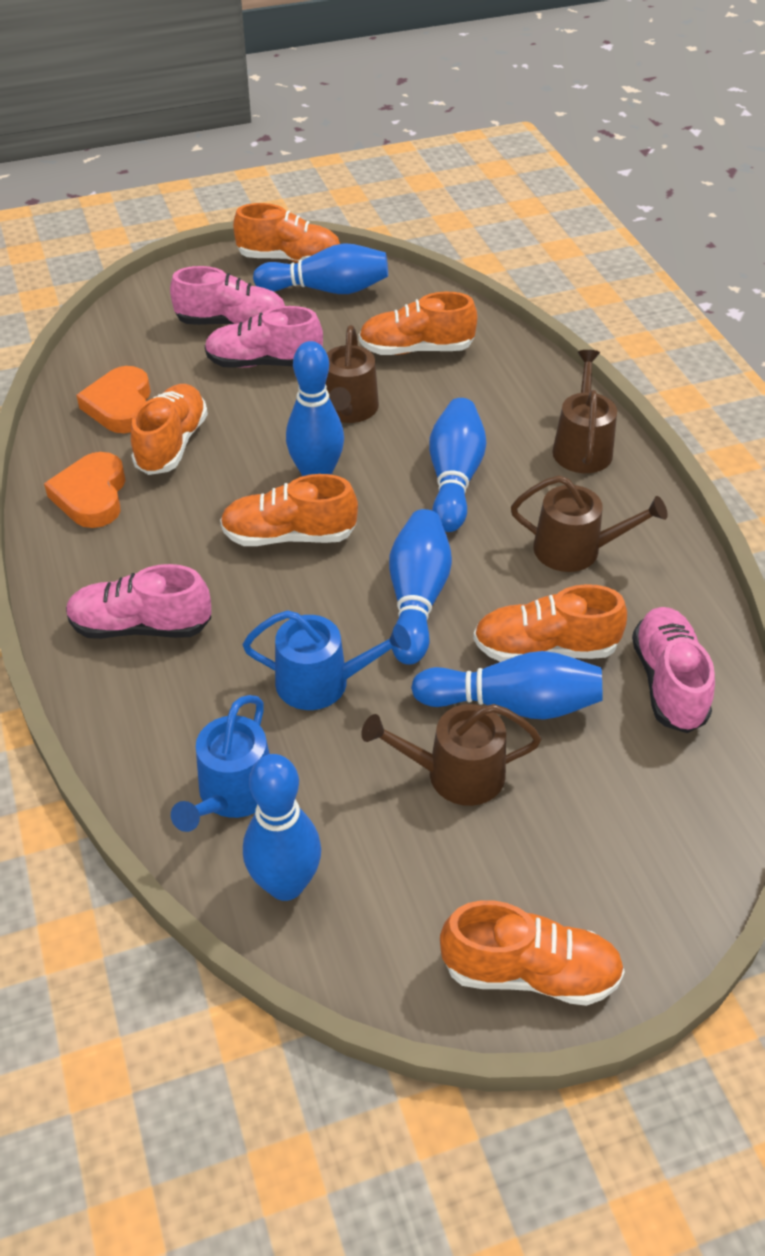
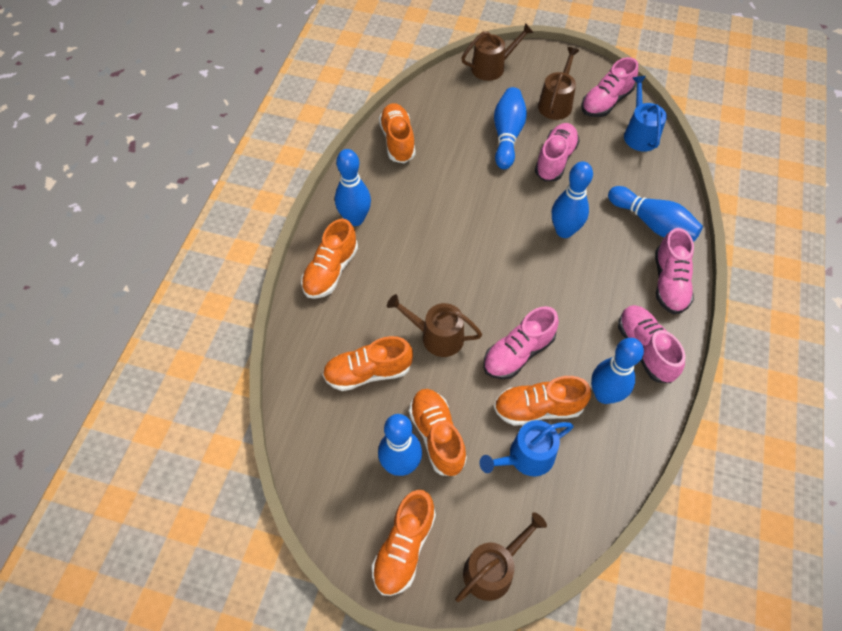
orange heart: 2 -> 0
pink shoe: 4 -> 5

